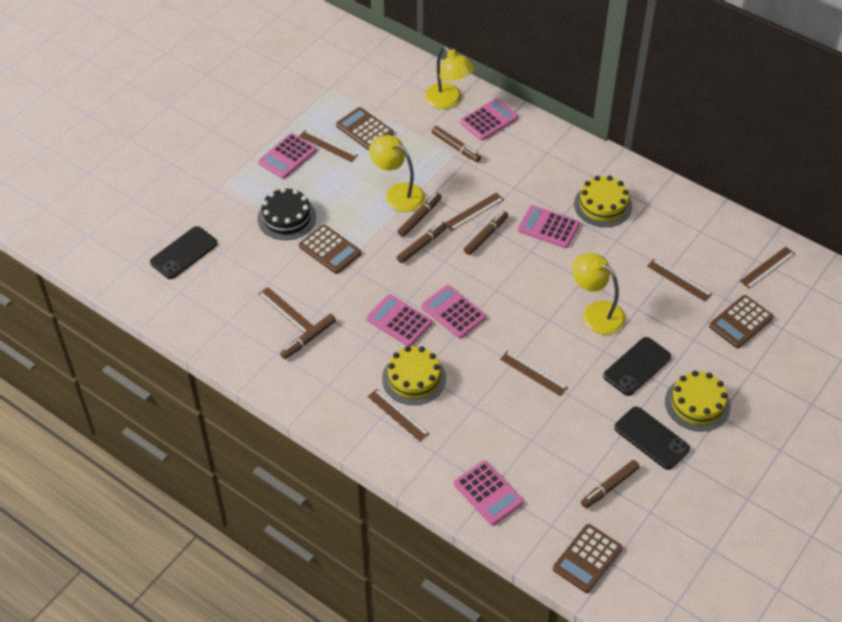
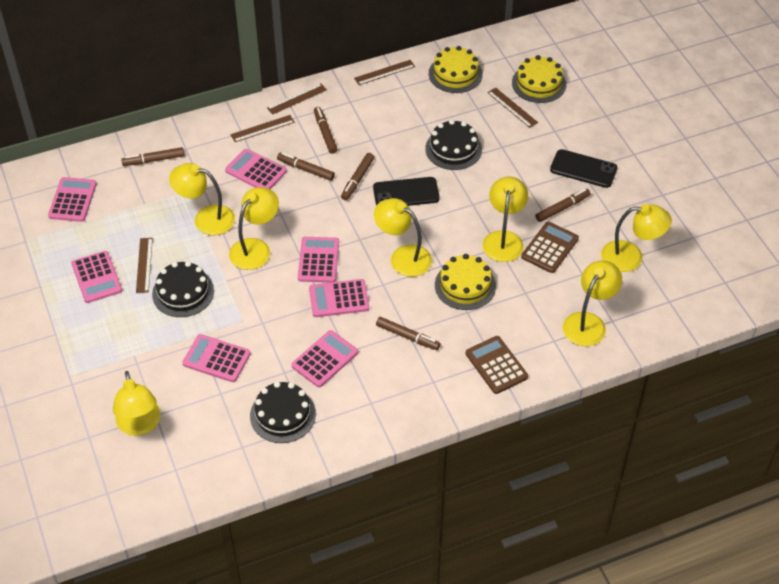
black cake: 1 -> 3
black phone: 3 -> 2
brown calculator: 4 -> 2
brown ruler: 7 -> 5
pink calculator: 6 -> 7
yellow lamp: 3 -> 7

